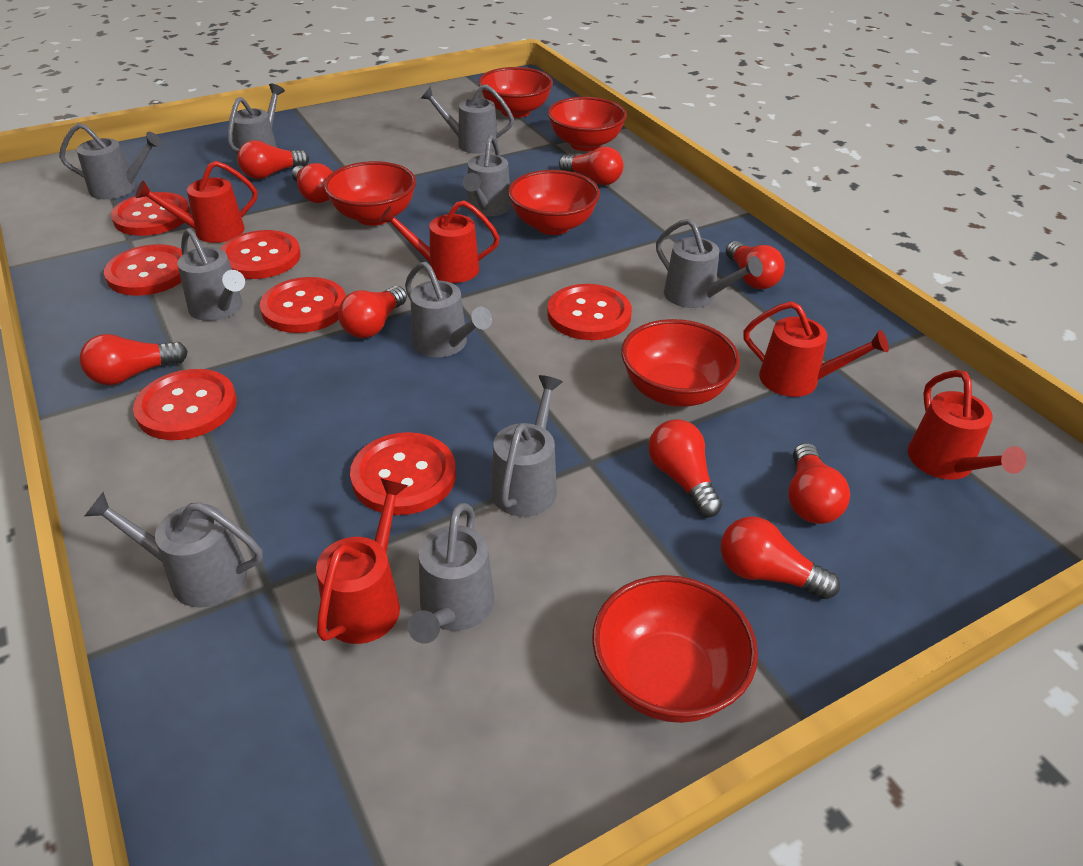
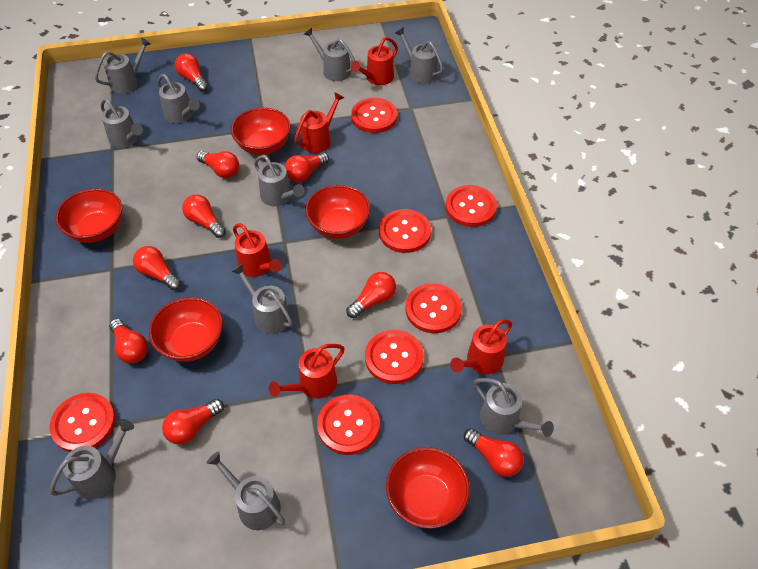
red bowl: 6 -> 5

